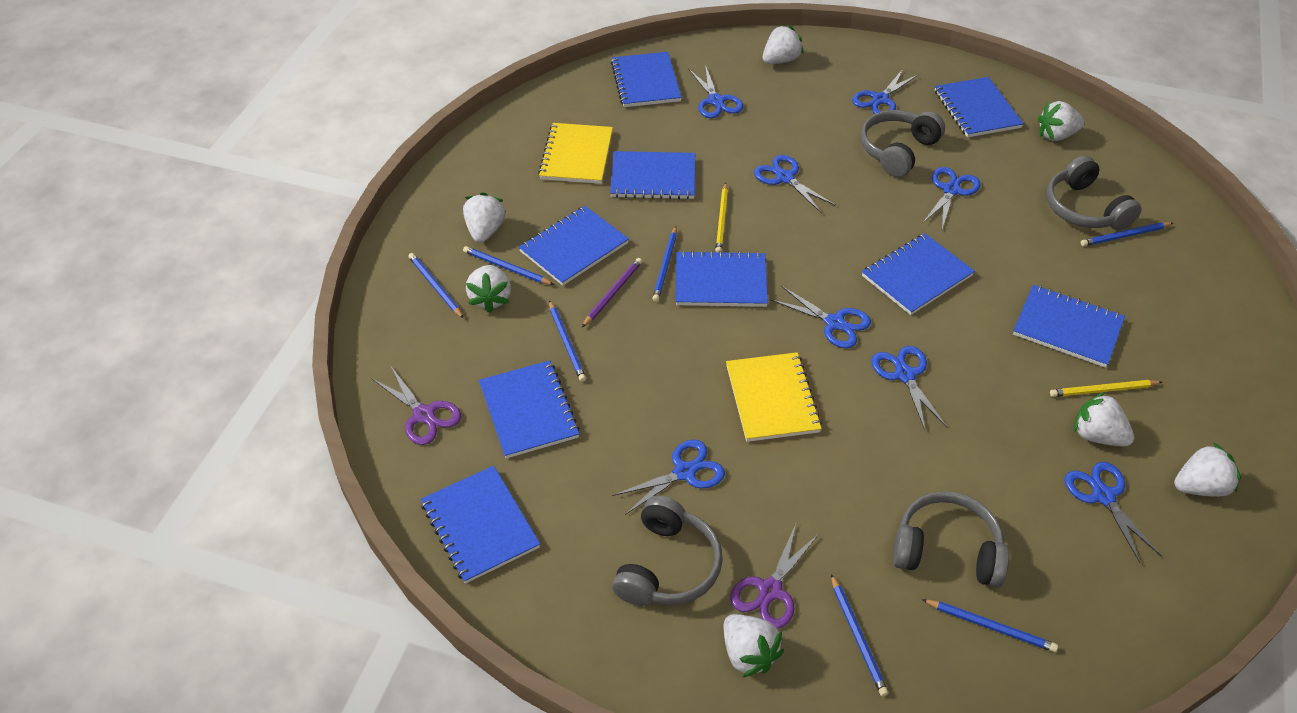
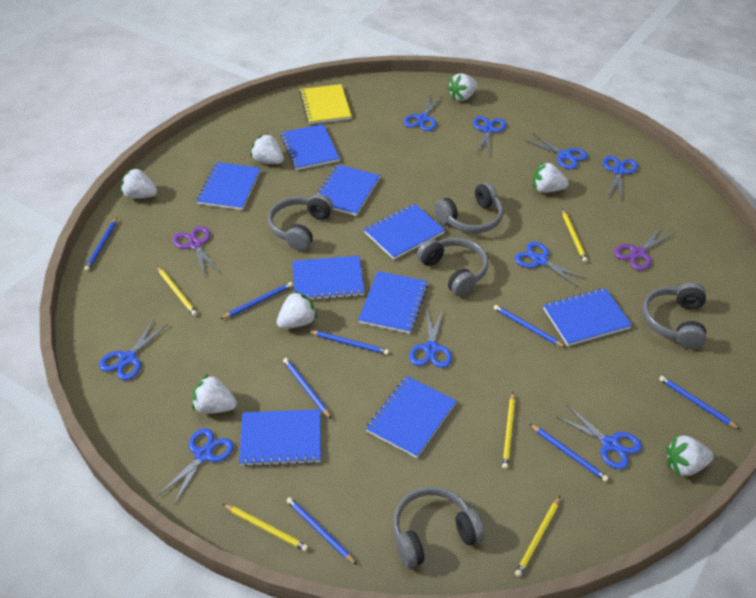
blue pencil: 7 -> 8
blue scissors: 8 -> 9
grey headphones: 4 -> 5
purple pencil: 1 -> 0
yellow notebook: 2 -> 1
yellow pencil: 2 -> 5

